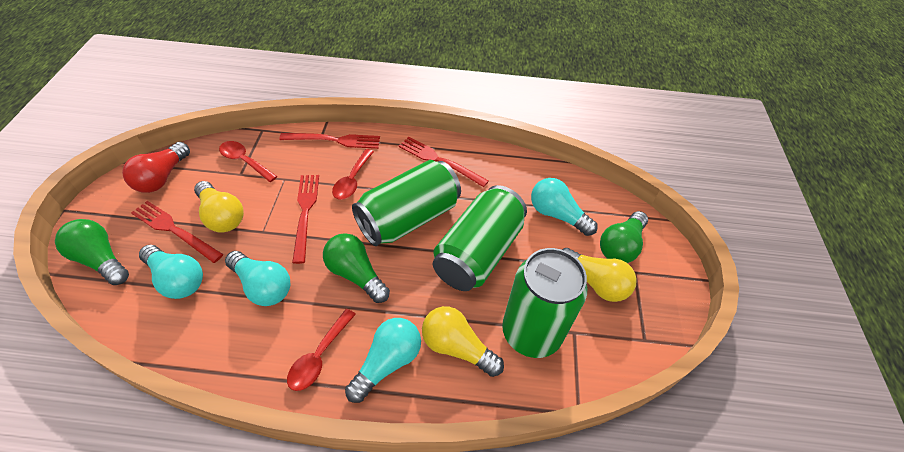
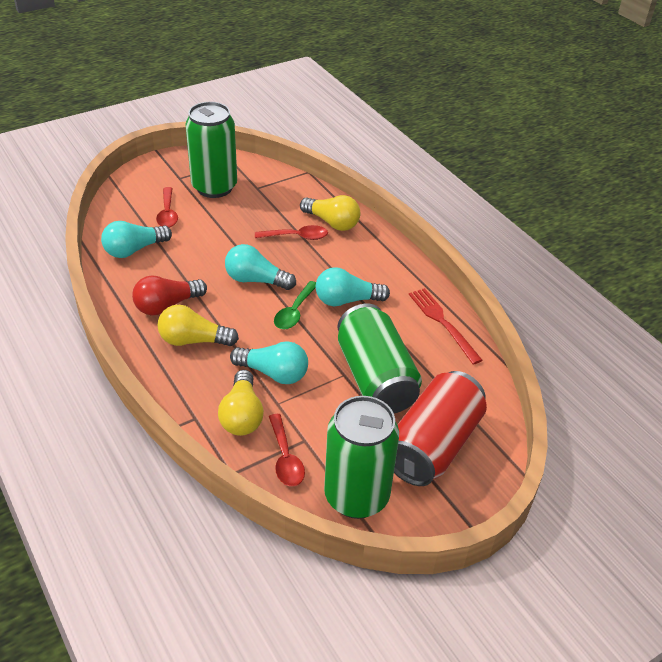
green light bulb: 3 -> 0
green spoon: 0 -> 1
red can: 0 -> 1
red fork: 4 -> 1

